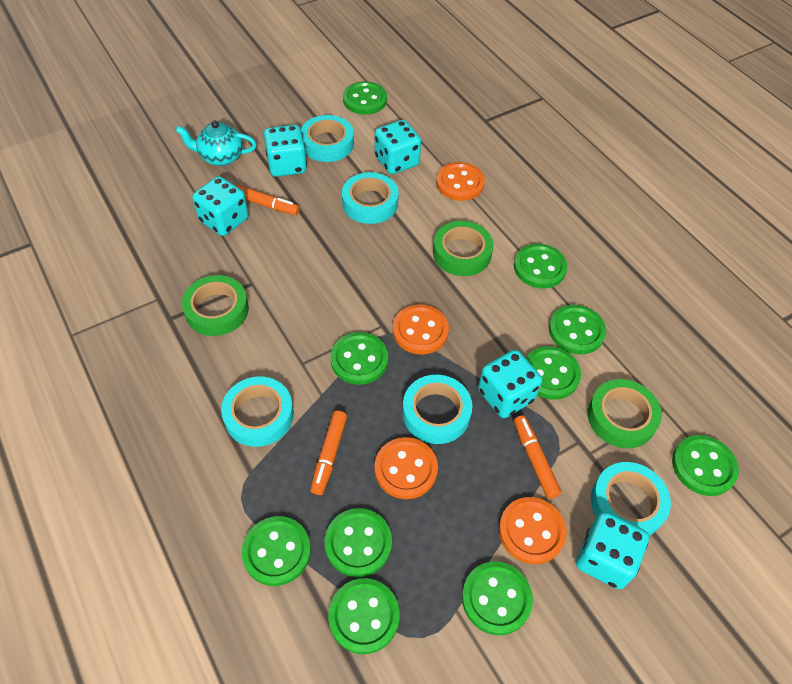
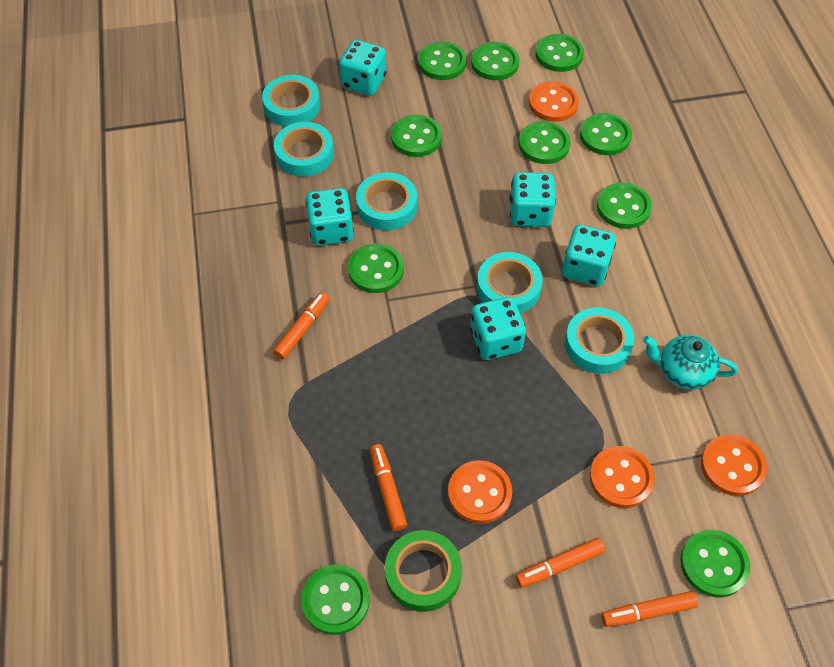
green tape: 3 -> 1
orange marker: 3 -> 4

